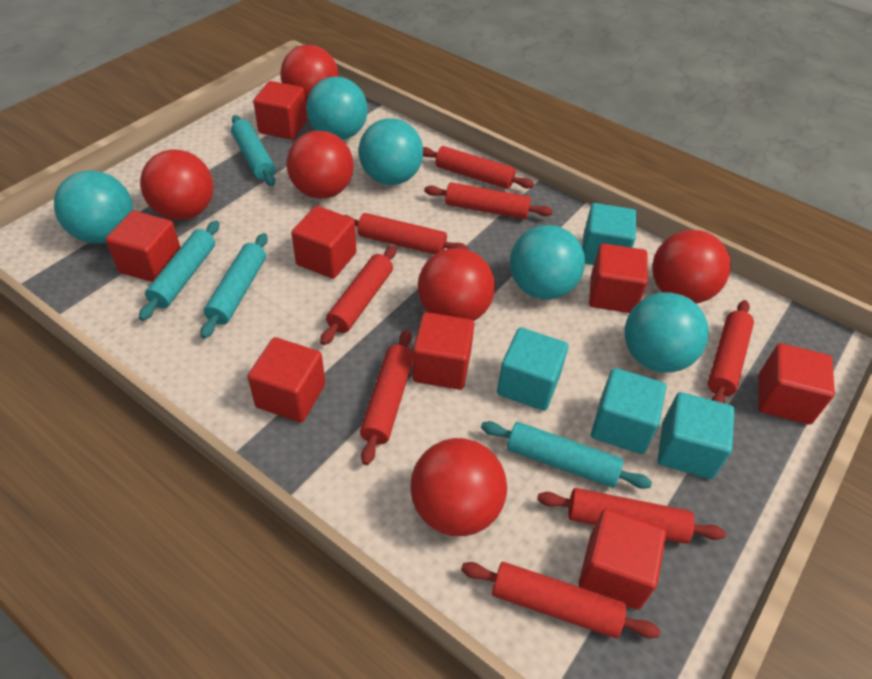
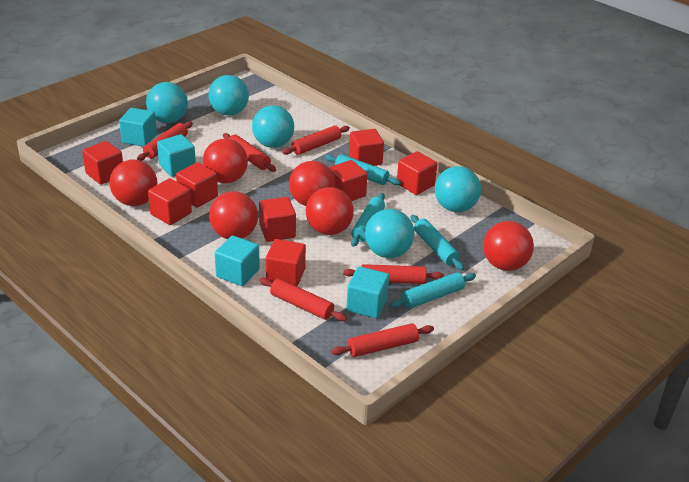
red rolling pin: 8 -> 6

